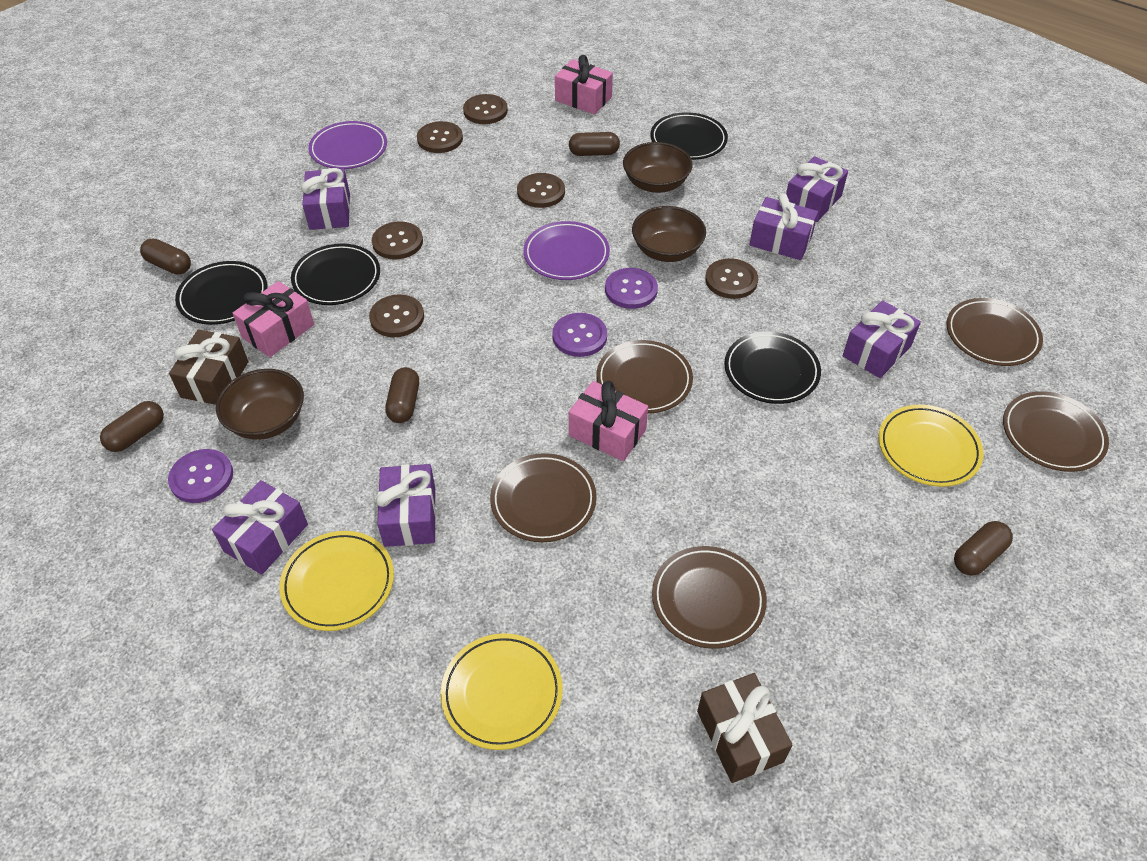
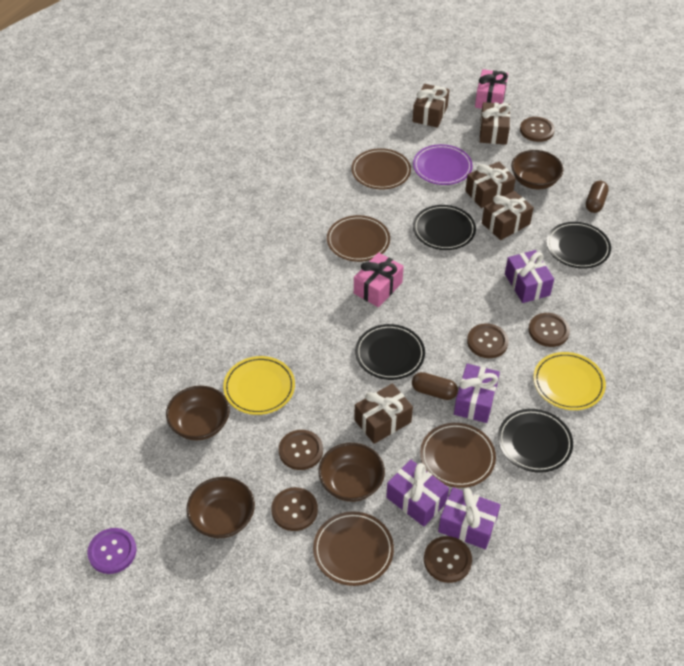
brown bowl: 3 -> 4
brown capsule: 5 -> 2
brown gift: 2 -> 5
brown plate: 5 -> 4
pink gift: 3 -> 2
purple button: 3 -> 1
purple gift: 6 -> 4
purple plate: 2 -> 1
yellow plate: 3 -> 2

